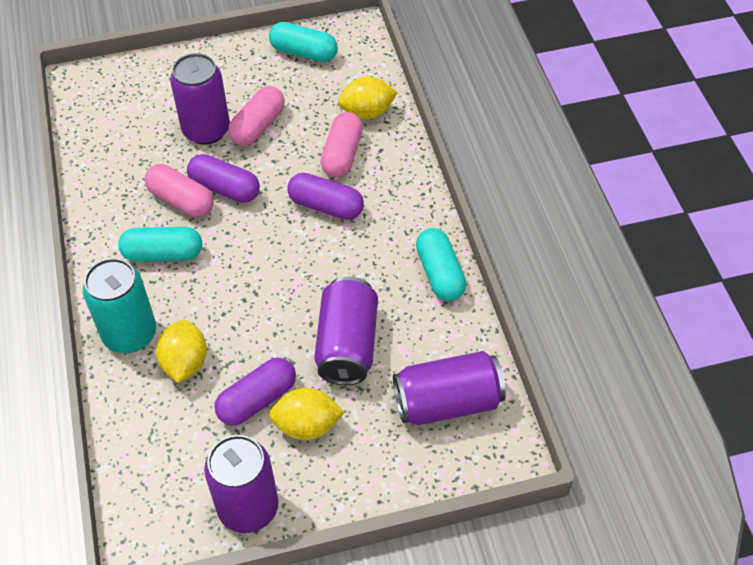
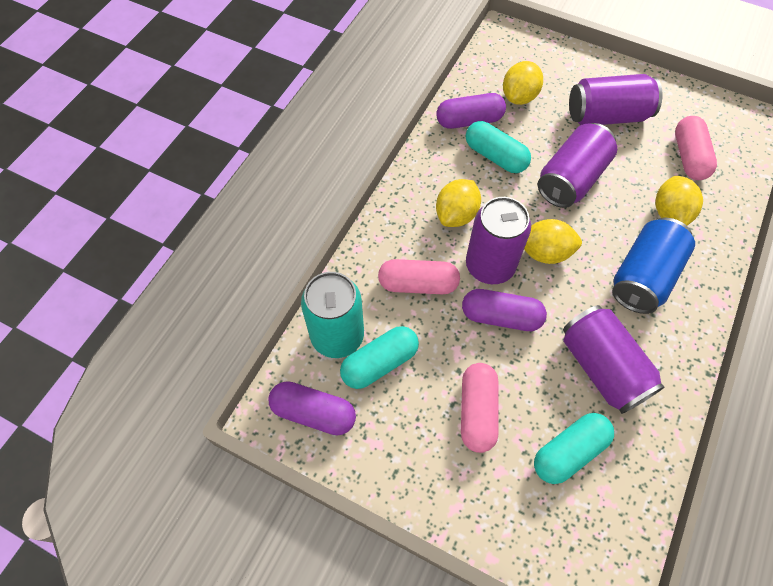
blue can: 0 -> 1
yellow lemon: 3 -> 4

